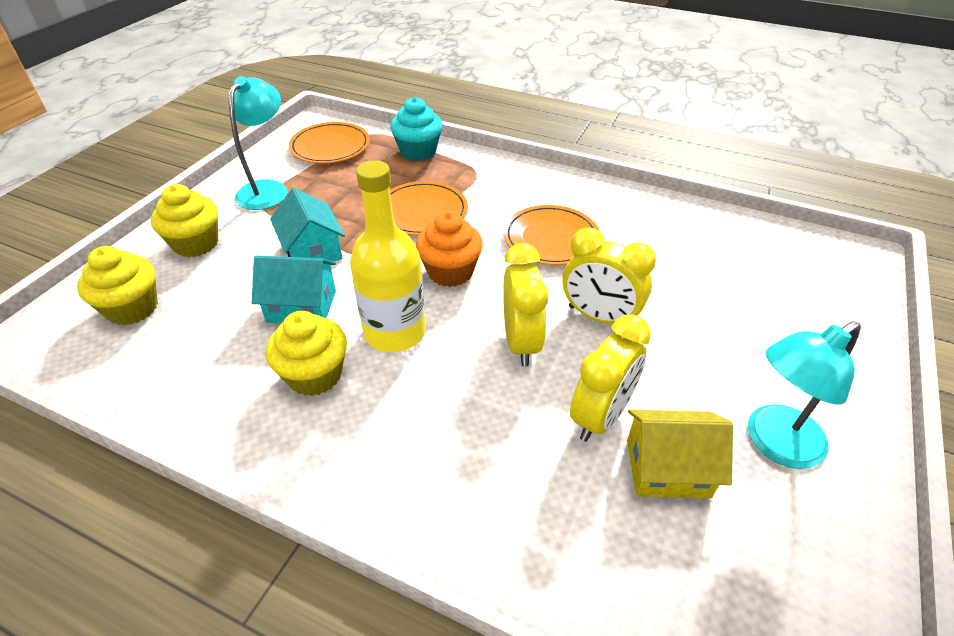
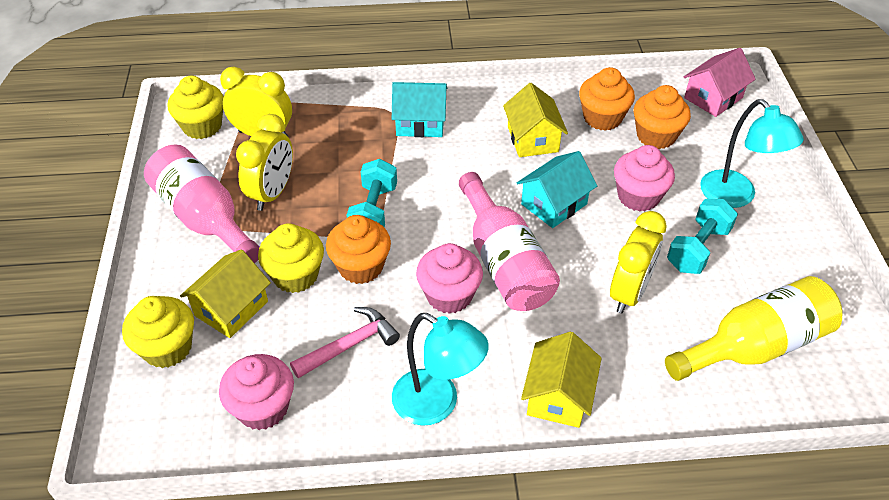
orange cupcake: 1 -> 3
orange plate: 3 -> 0
pink bottle: 0 -> 2
pink cupcake: 0 -> 3
pink hammer: 0 -> 1
pink house: 0 -> 1
turquoise cupcake: 1 -> 0
turquoise dumbbell: 0 -> 2
yellow house: 1 -> 3

